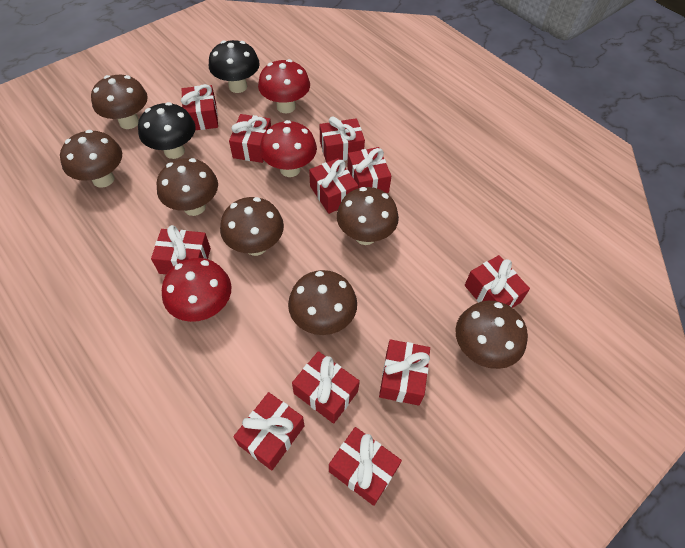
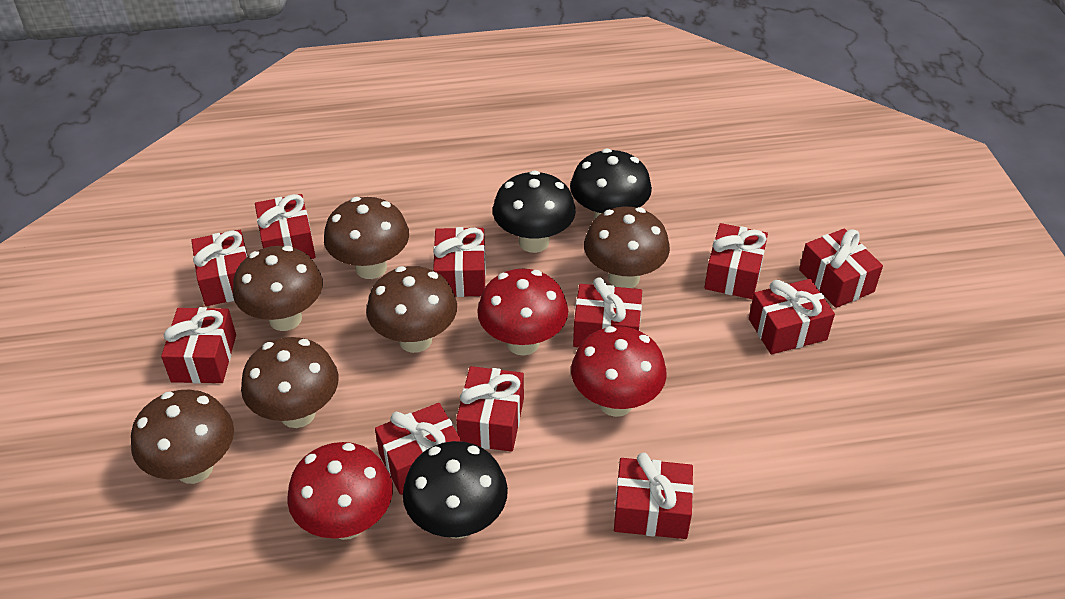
black mushroom: 2 -> 3
brown mushroom: 7 -> 6

